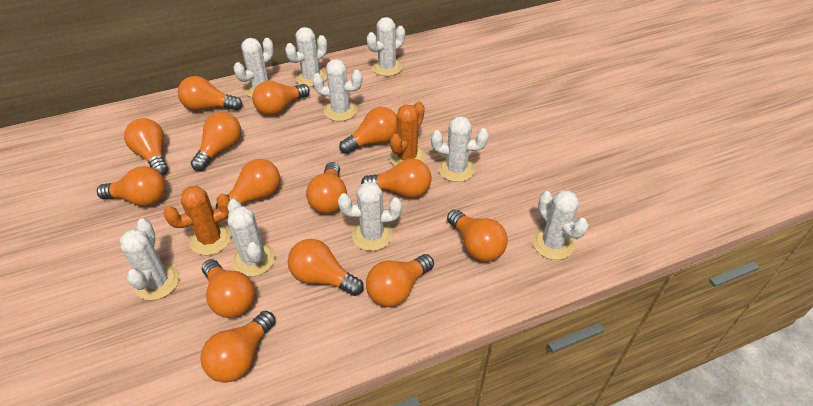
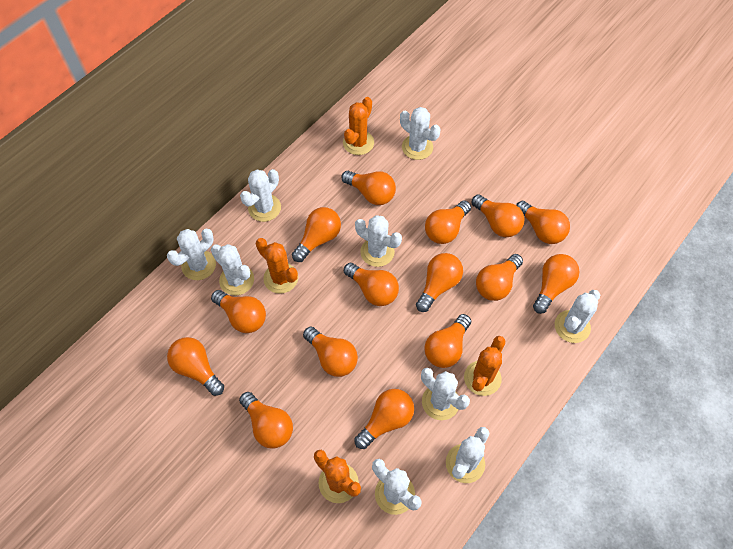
orange cactus: 2 -> 4
orange light bulb: 14 -> 15

